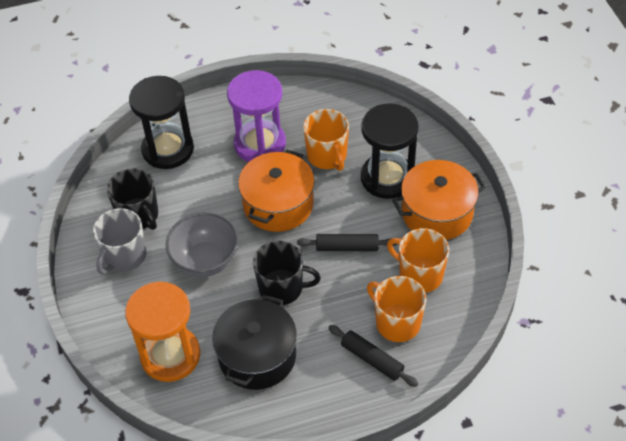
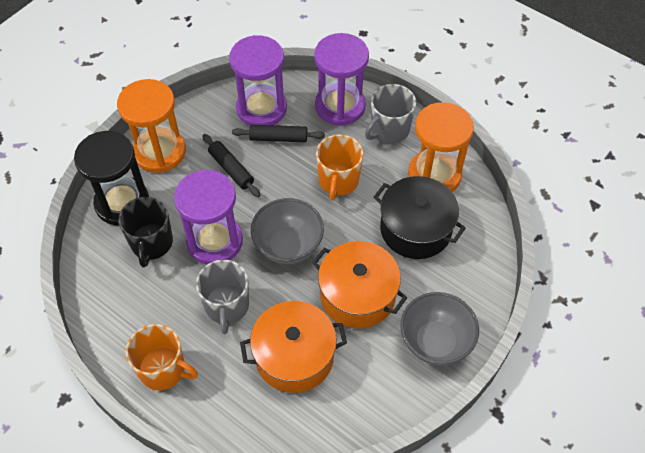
black hourglass: 2 -> 1
black mug: 2 -> 1
grey bowl: 1 -> 2
grey mug: 1 -> 2
orange hourglass: 1 -> 2
orange mug: 3 -> 2
purple hourglass: 1 -> 3

